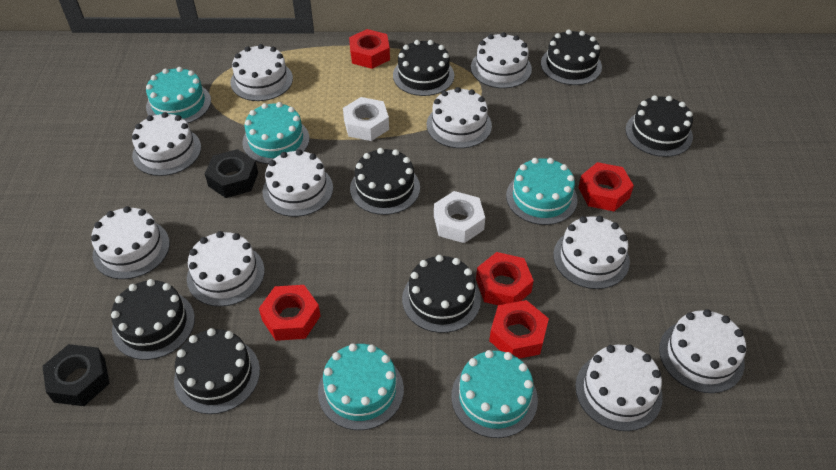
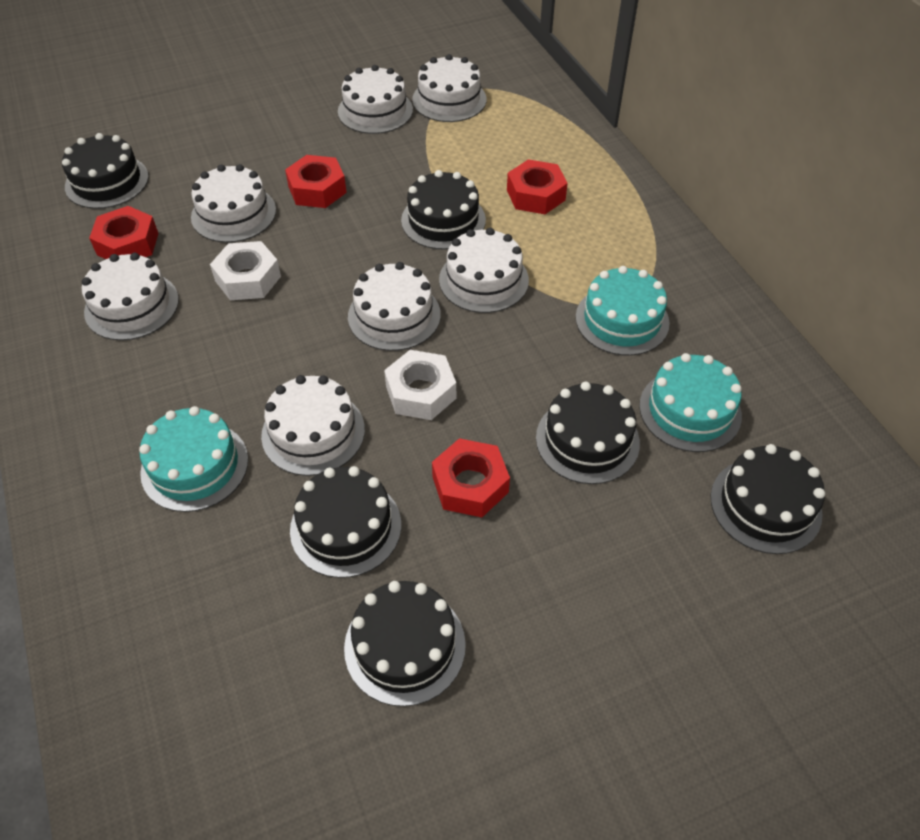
black cake: 7 -> 6
black nut: 2 -> 0
red nut: 5 -> 4
turquoise cake: 5 -> 3
white cake: 10 -> 7

